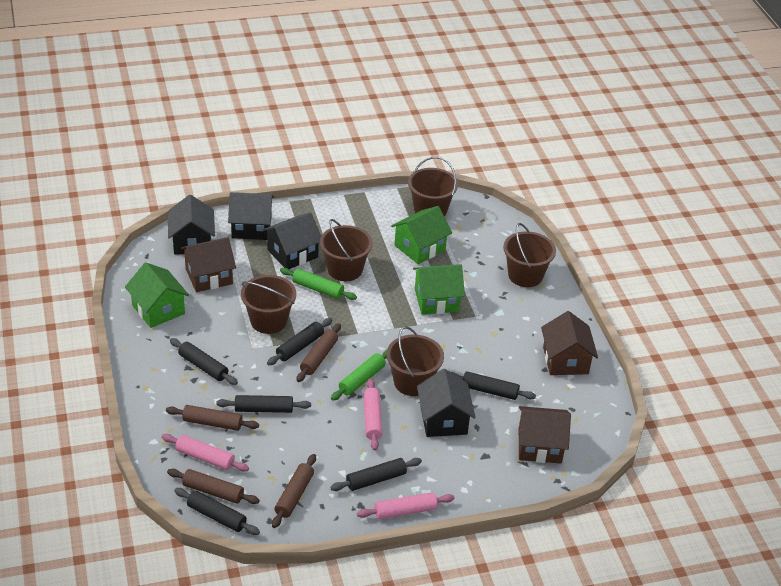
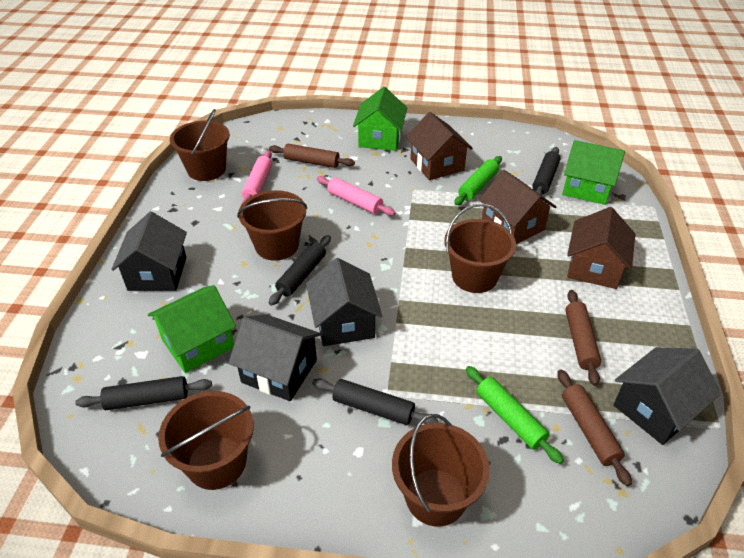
black rolling pin: 6 -> 4
brown rolling pin: 4 -> 3
pink rolling pin: 3 -> 2

